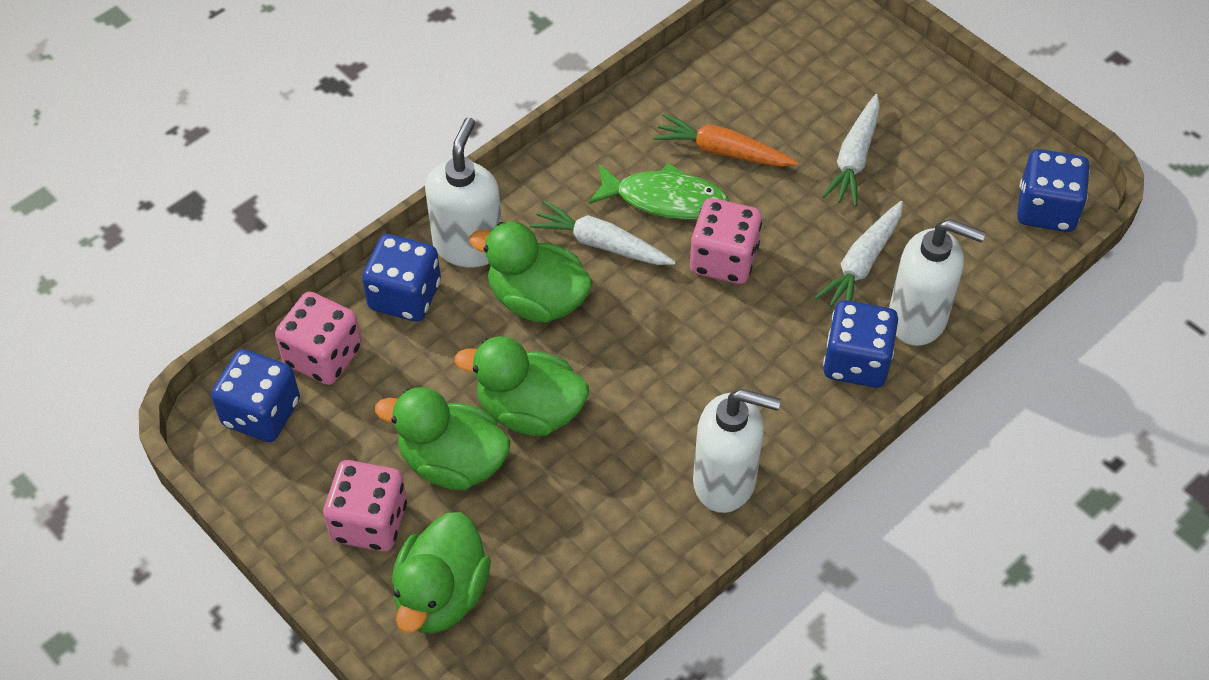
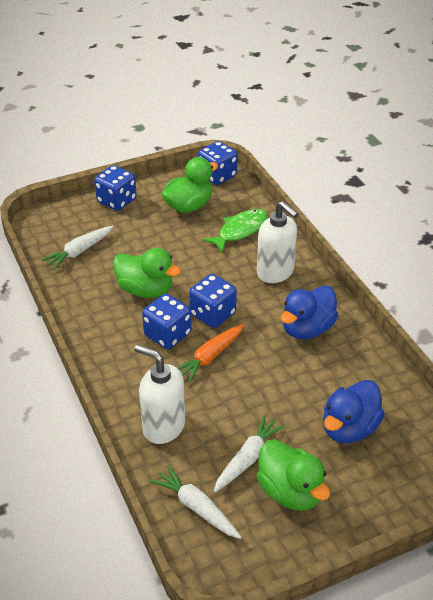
blue duck: 0 -> 2
green duck: 4 -> 3
pink dice: 3 -> 0
white soap dispenser: 3 -> 2

